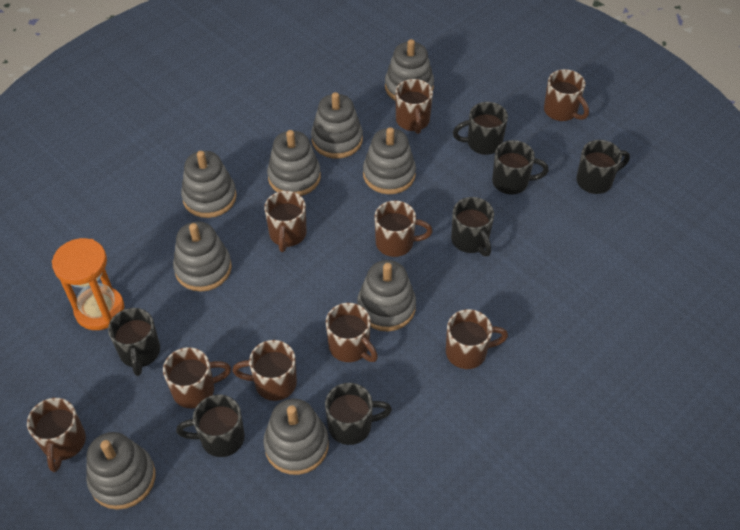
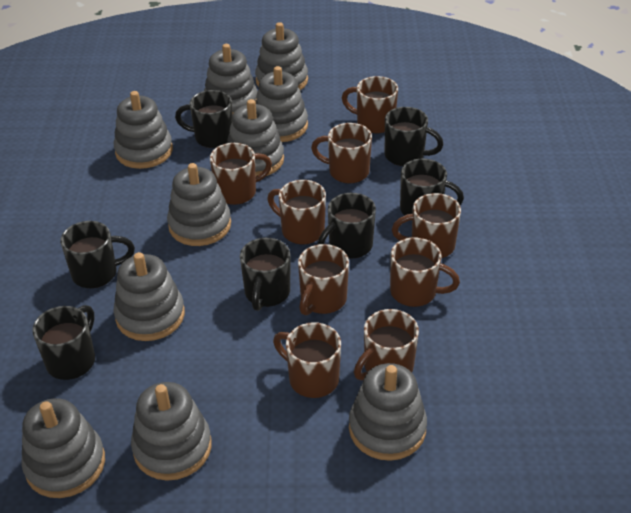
grey stacking toy: 9 -> 10
orange hourglass: 1 -> 0

